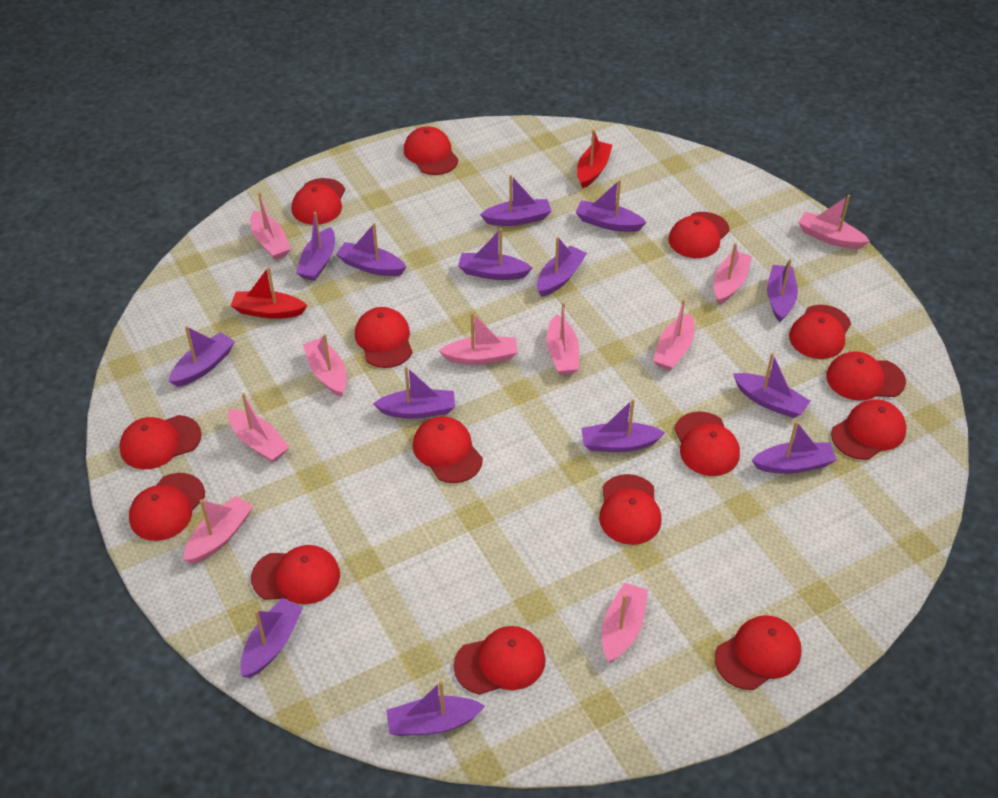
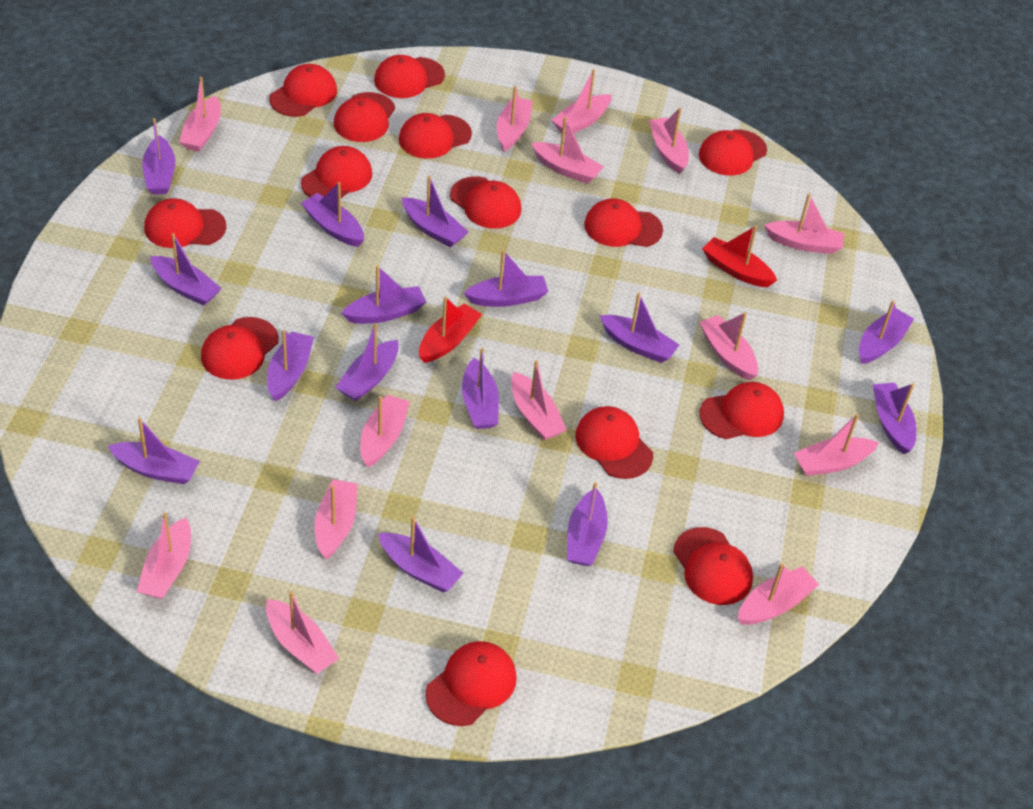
pink boat: 10 -> 14
purple boat: 14 -> 15
red cap: 15 -> 14

